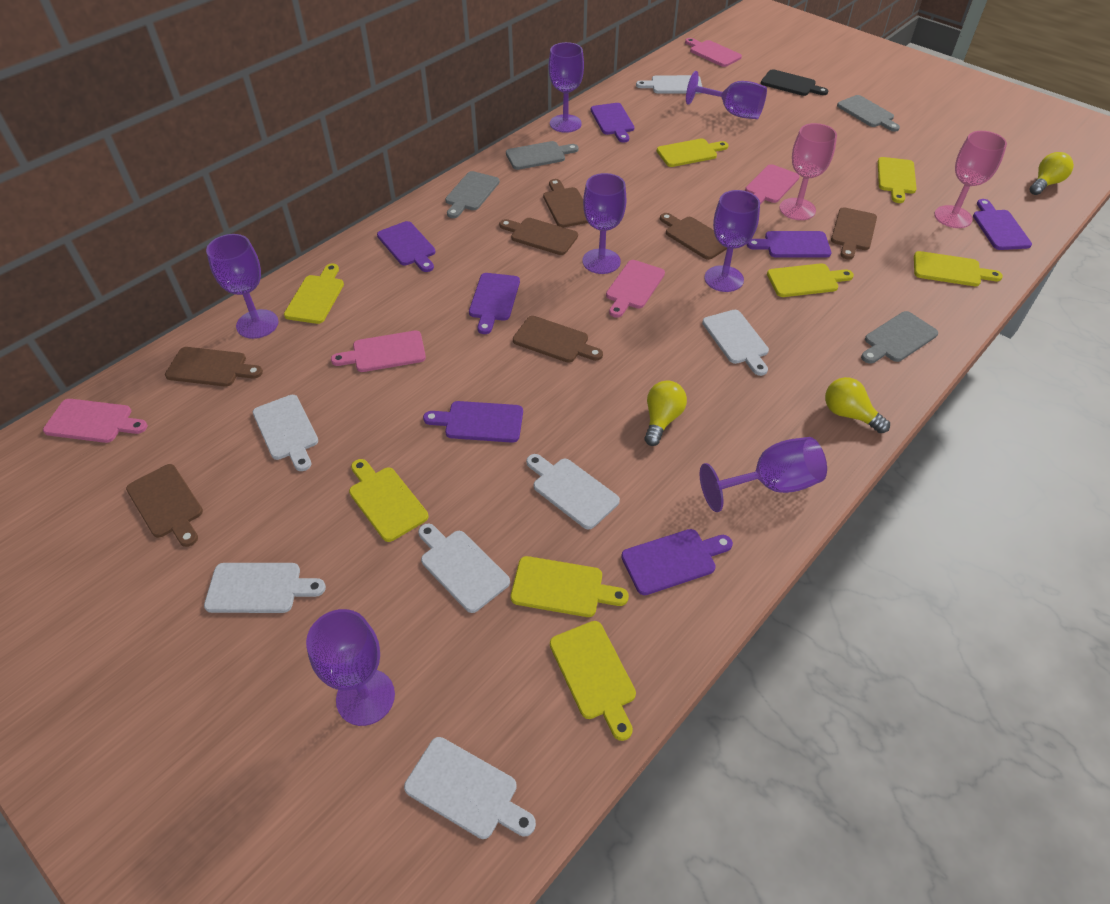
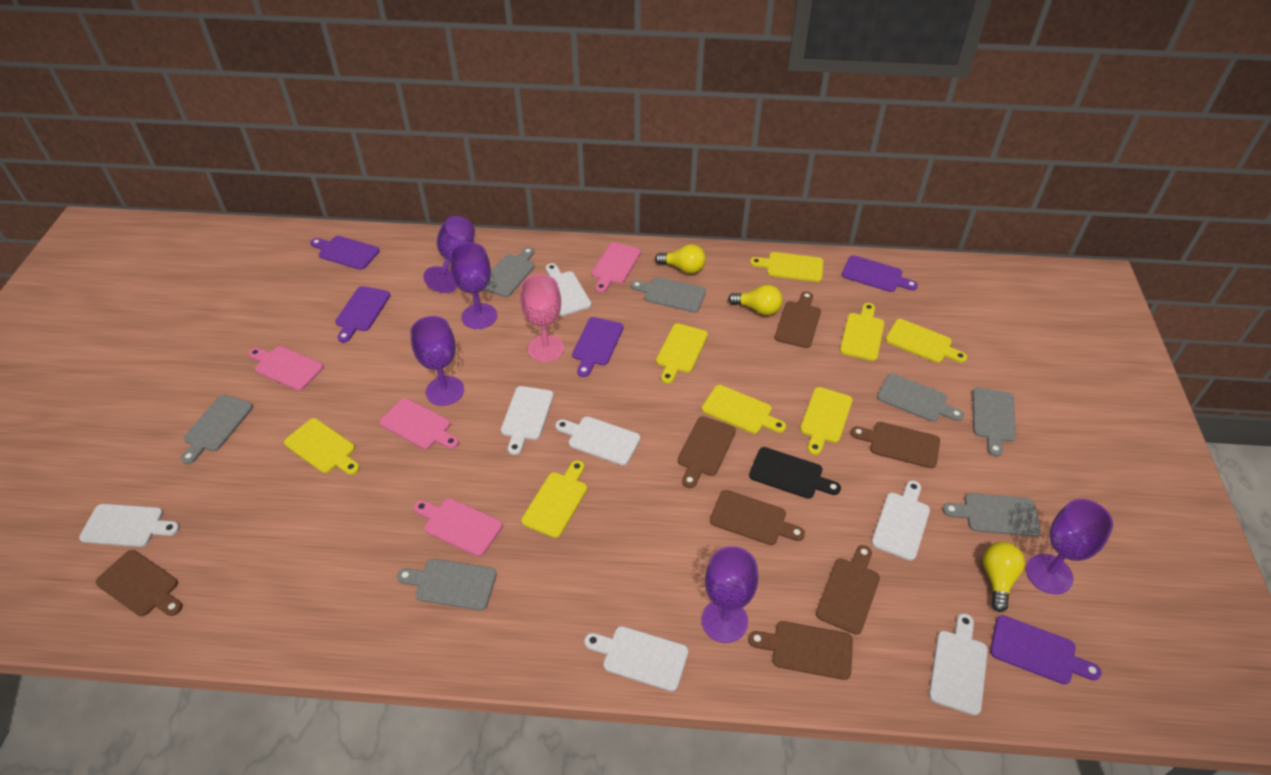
grey cutting board: 4 -> 7
pink cutting board: 5 -> 4
pink goblet: 2 -> 1
purple cutting board: 7 -> 5
purple goblet: 7 -> 5

